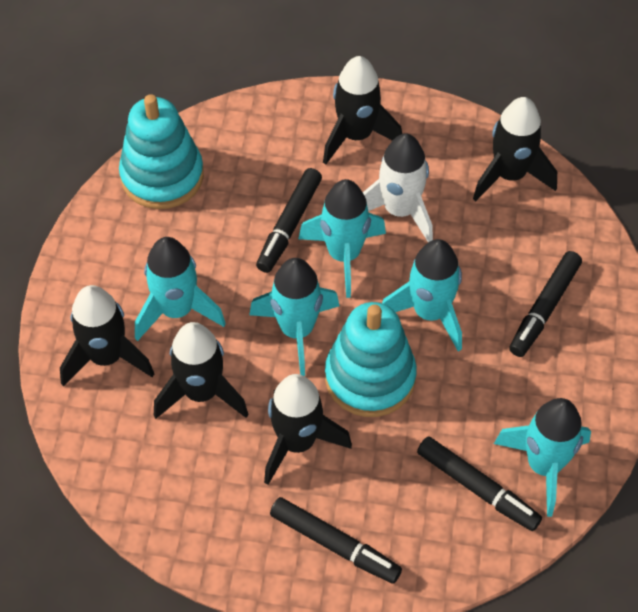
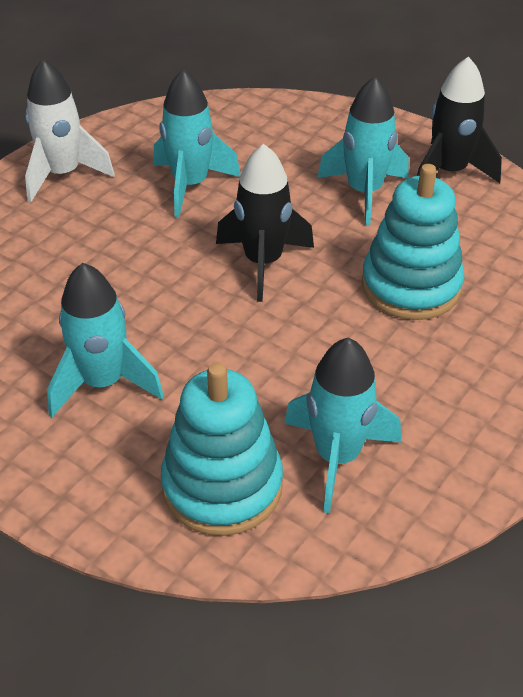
black marker: 4 -> 0
black rocket: 5 -> 2
turquoise rocket: 5 -> 4

